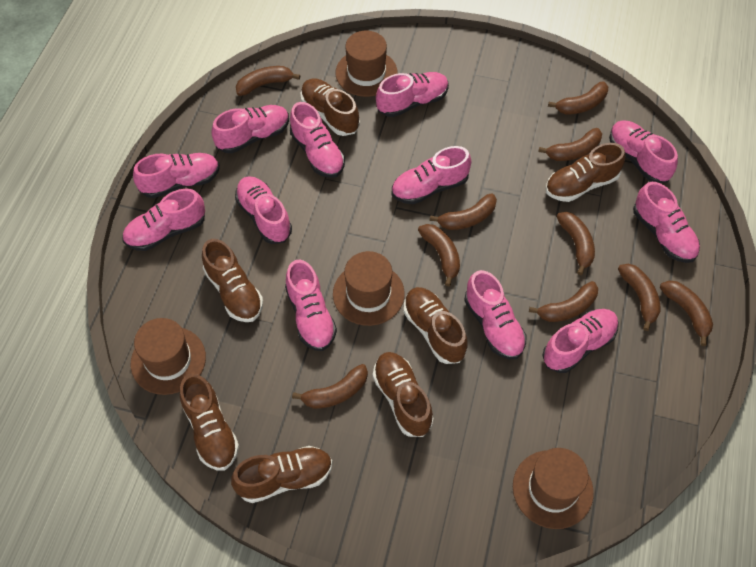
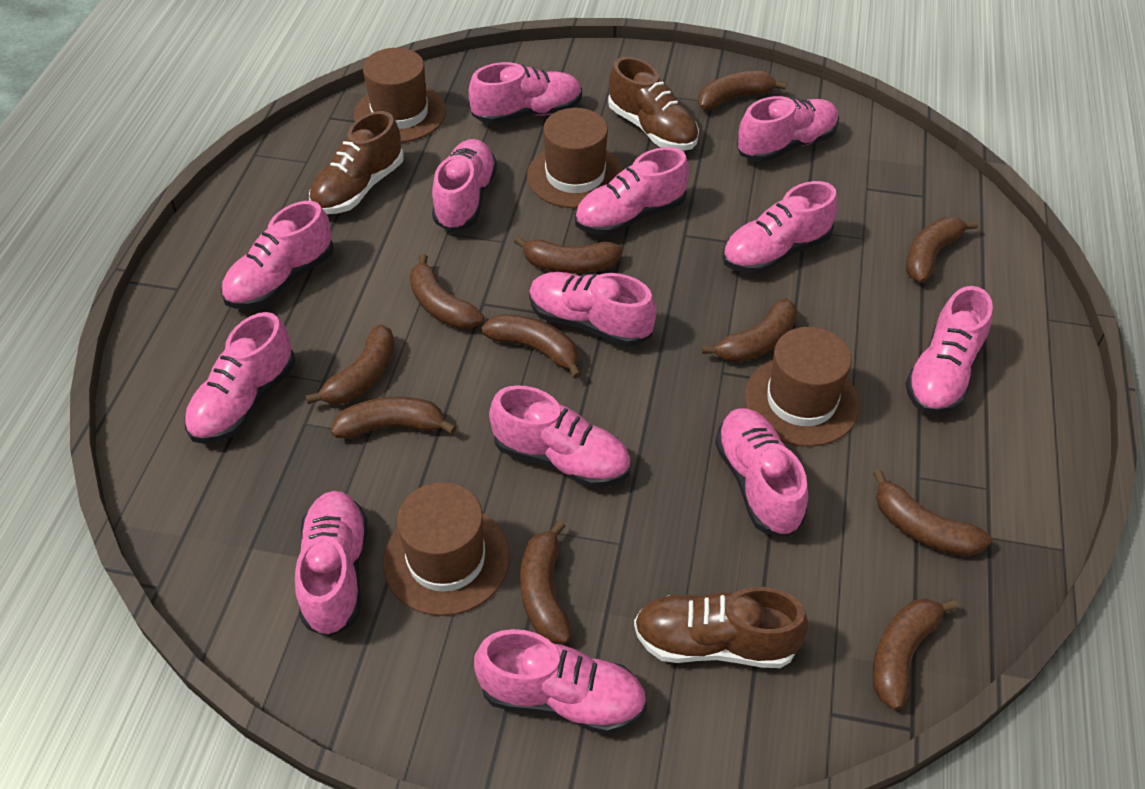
brown banana: 10 -> 11
brown shoe: 7 -> 3
pink shoe: 12 -> 13

